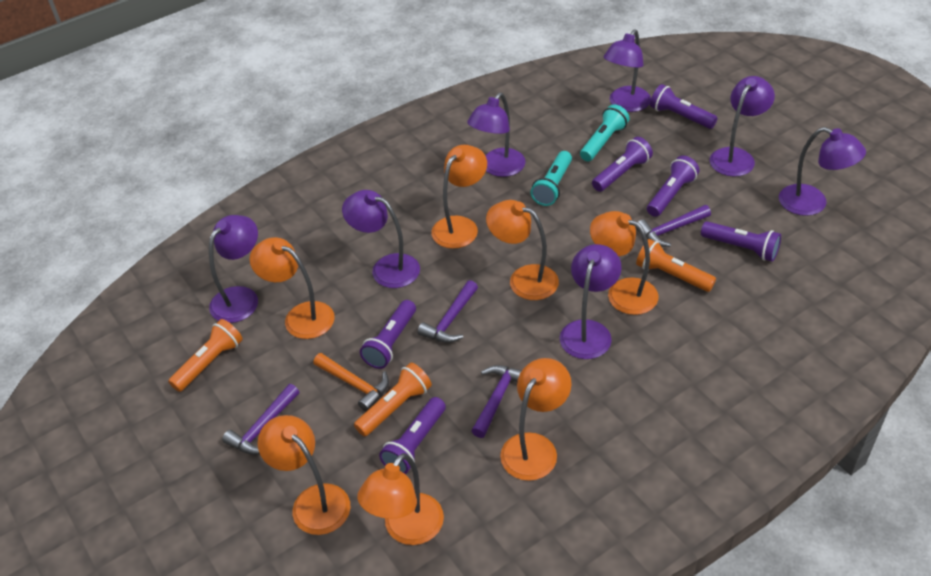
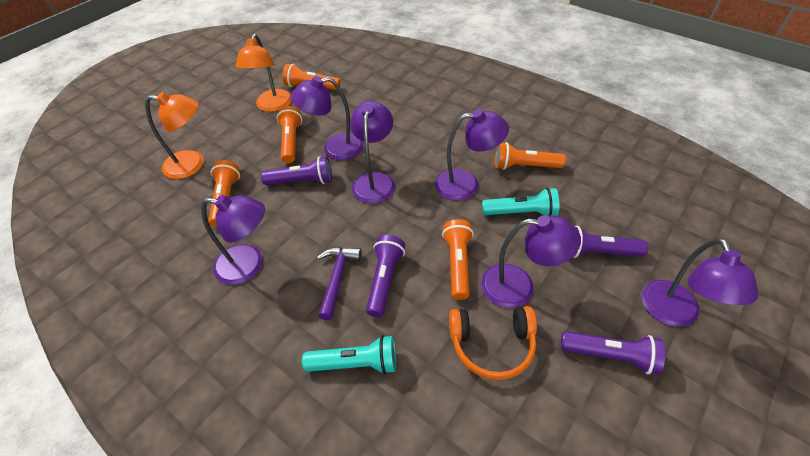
orange flashlight: 3 -> 5
orange hammer: 1 -> 0
orange headphones: 0 -> 1
orange lamp: 7 -> 2
purple flashlight: 6 -> 4
purple hammer: 4 -> 1
purple lamp: 7 -> 6

